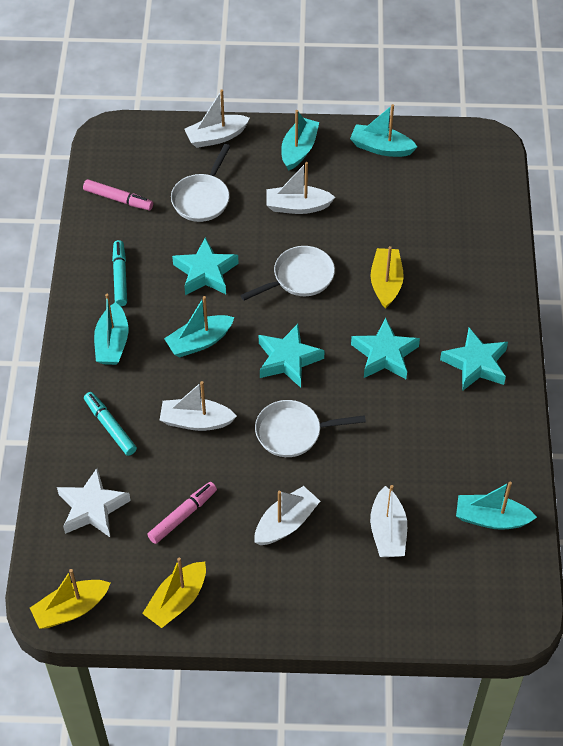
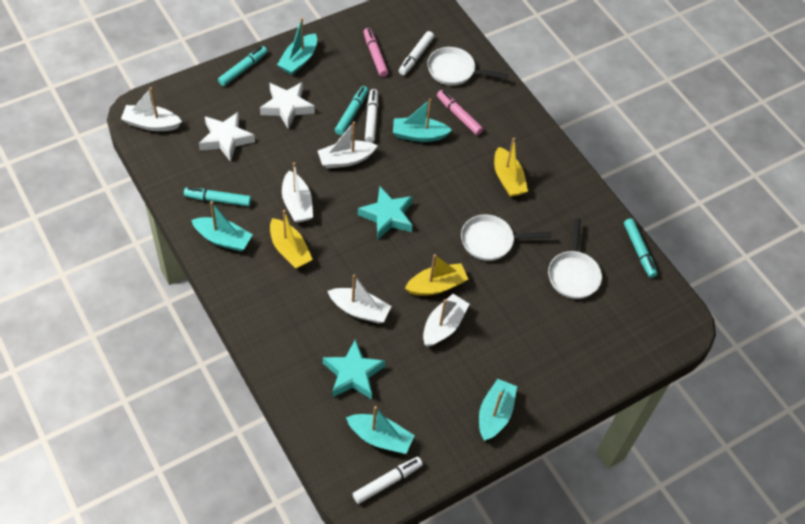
turquoise marker: 2 -> 4
turquoise star: 4 -> 2
white marker: 0 -> 3
white star: 1 -> 2

